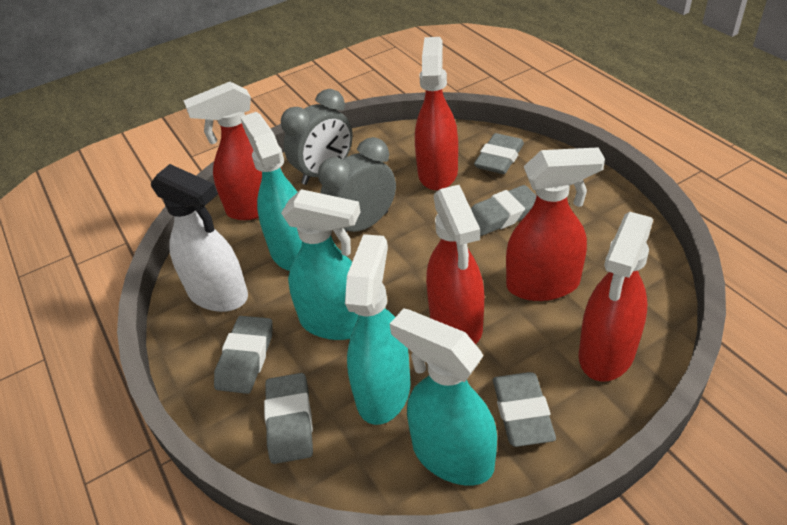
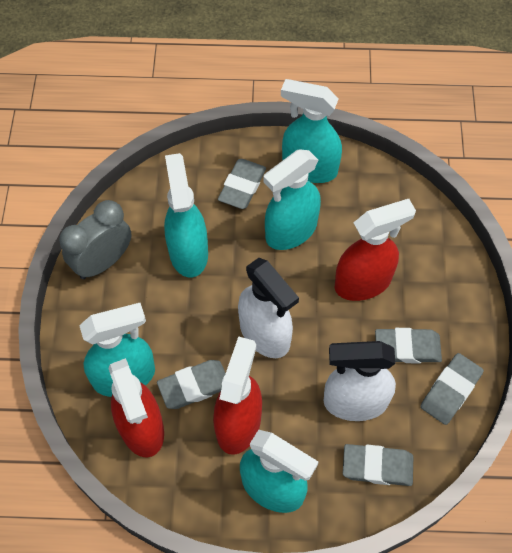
grey clock: 2 -> 1
red spray bottle: 5 -> 3
turquoise spray bottle: 4 -> 5
white spray bottle: 1 -> 2

